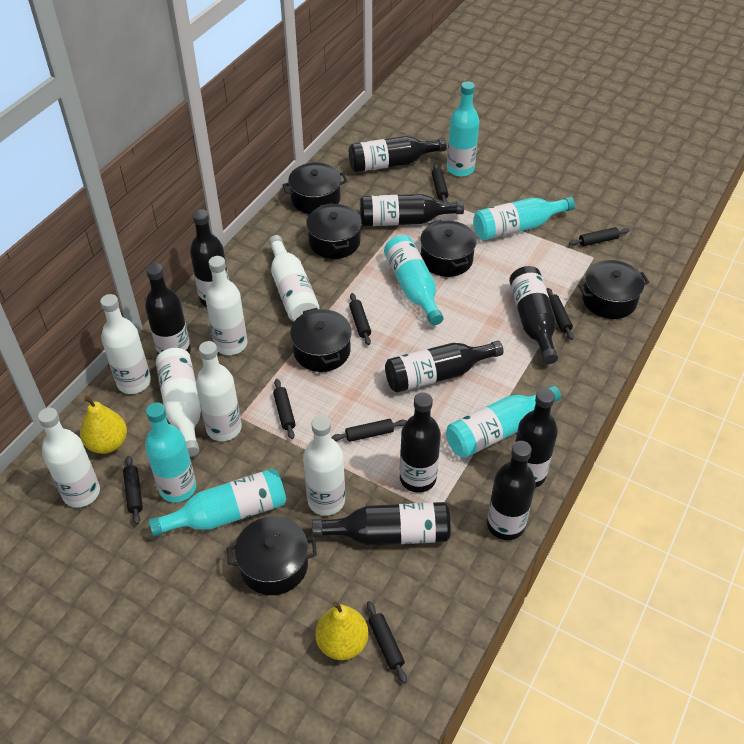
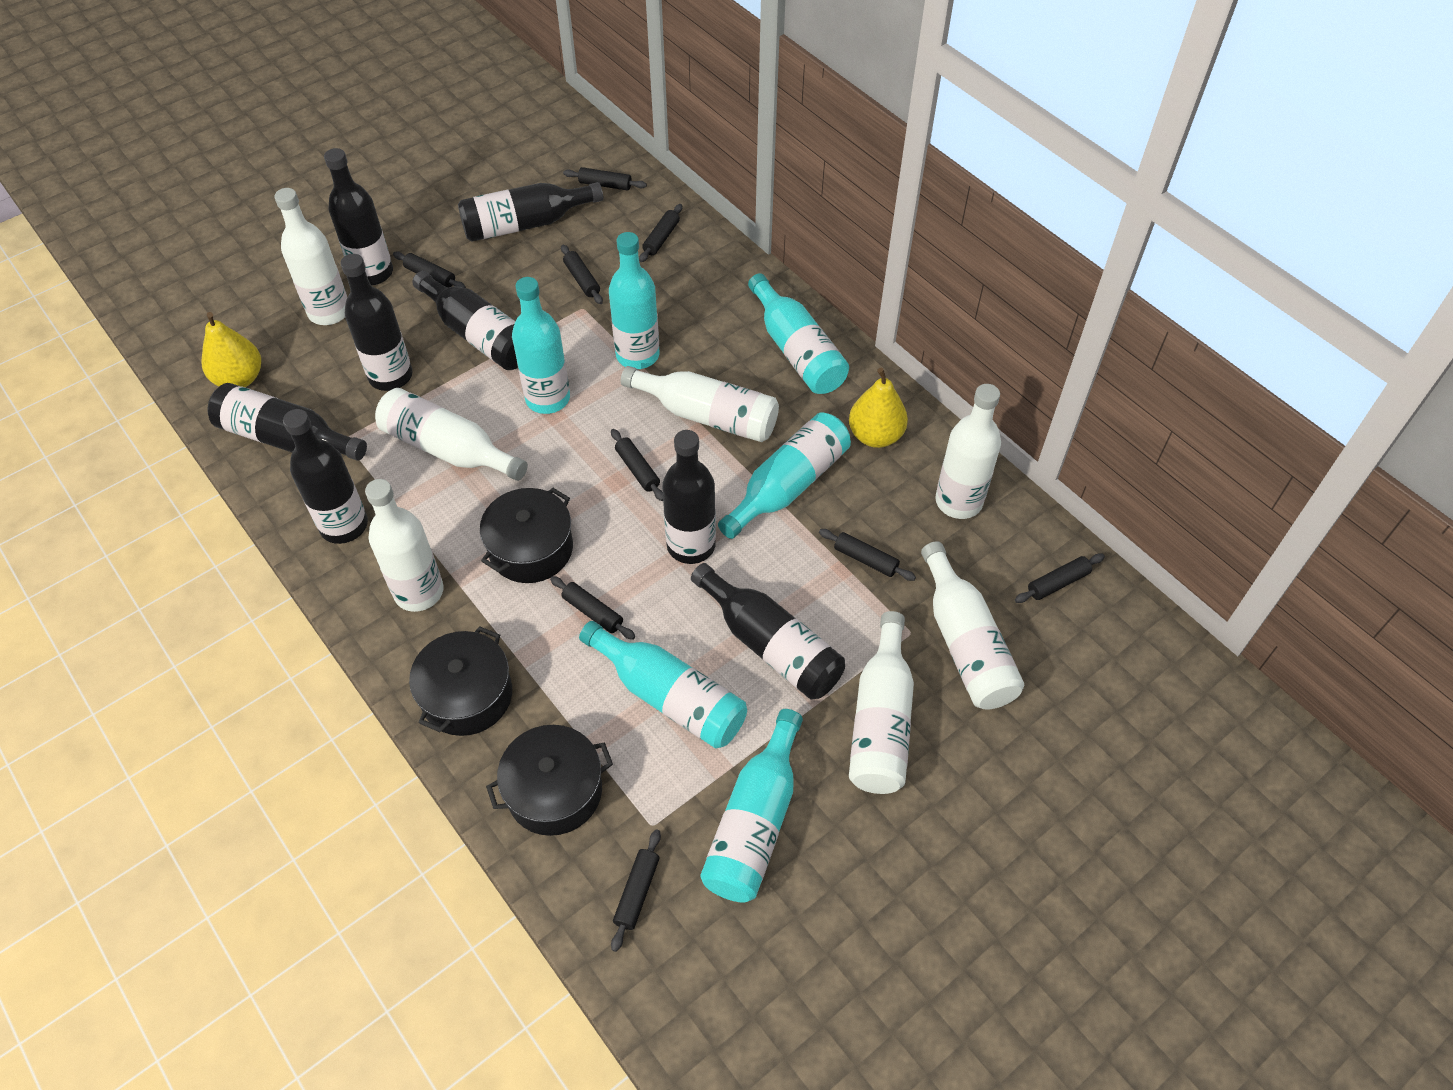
black bottle: 10 -> 8
black pot: 6 -> 3
black rolling pin: 8 -> 9

